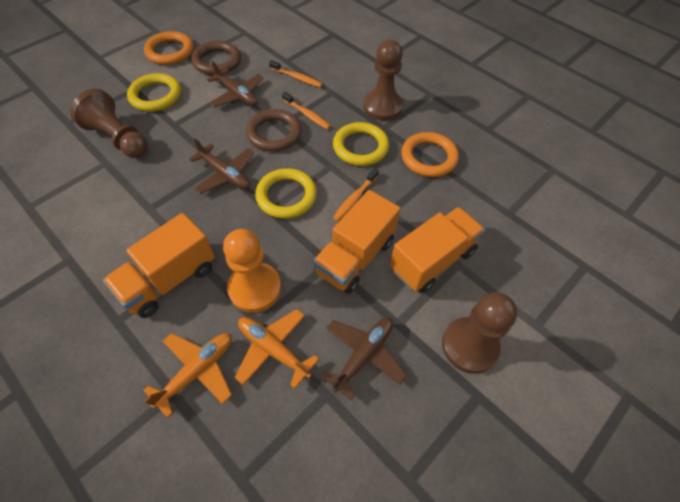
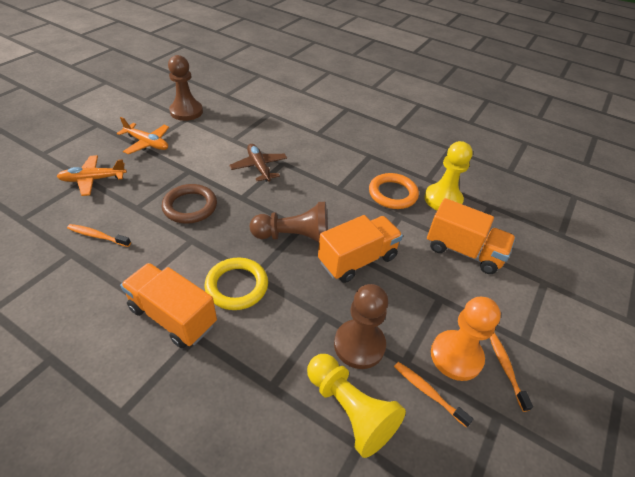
brown plane: 3 -> 1
brown ring: 2 -> 1
orange ring: 2 -> 1
yellow pawn: 0 -> 2
yellow ring: 3 -> 1

